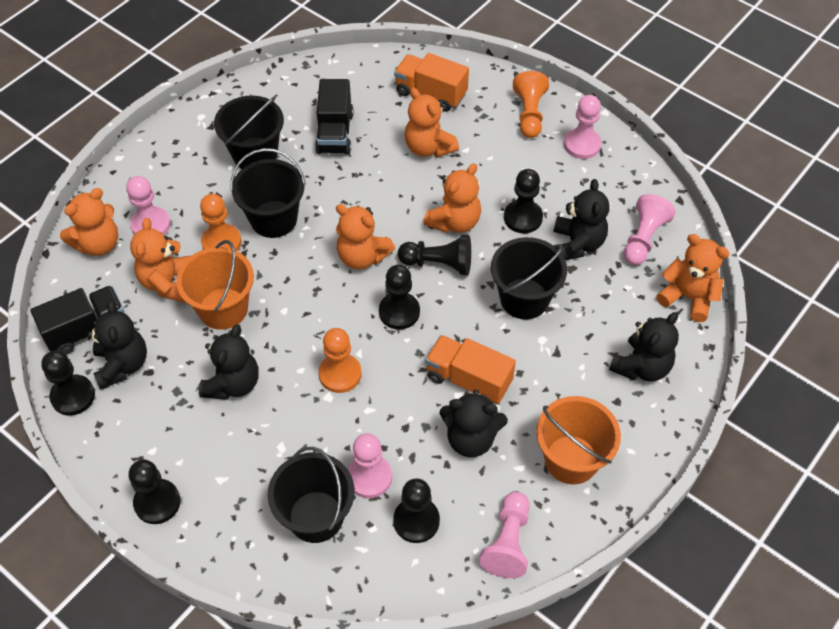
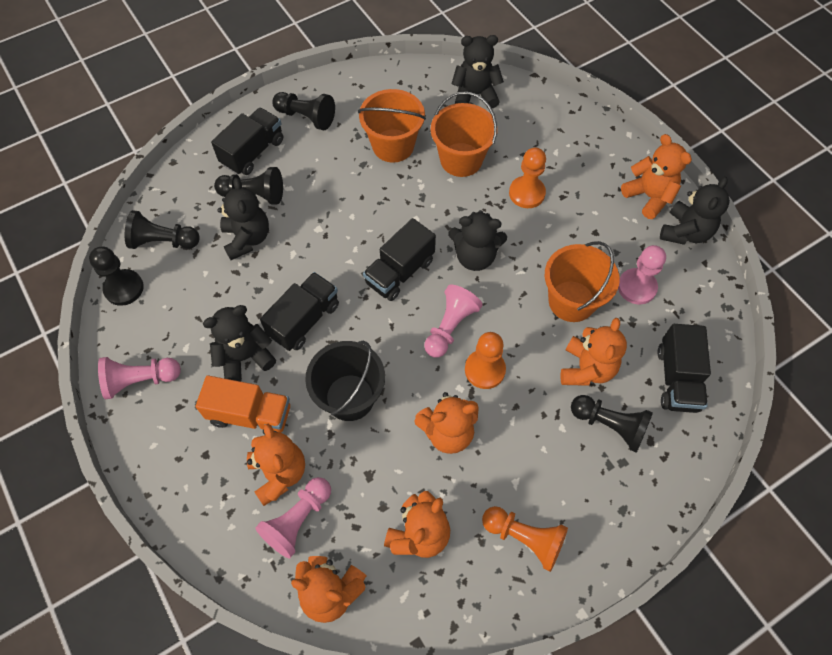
black bucket: 4 -> 1
black pawn: 6 -> 5
black truck: 2 -> 4
orange bucket: 2 -> 3
orange truck: 2 -> 1
pink pawn: 5 -> 4

